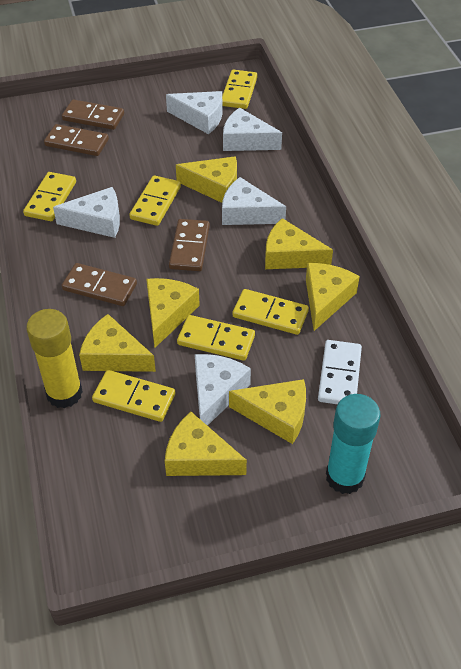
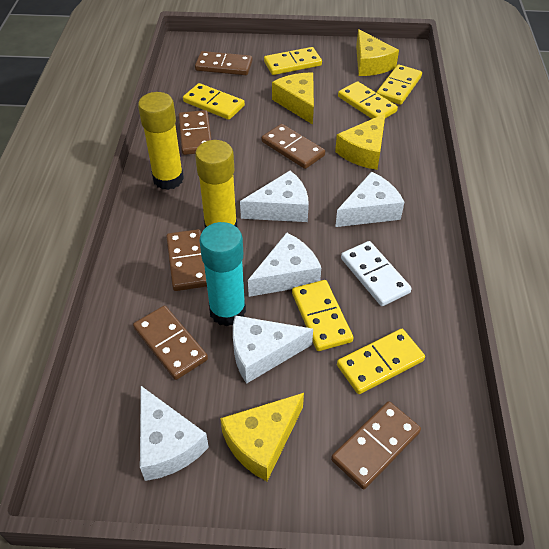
brown domino: 4 -> 6
yellow cheese: 7 -> 4
yellow glue stick: 1 -> 2

